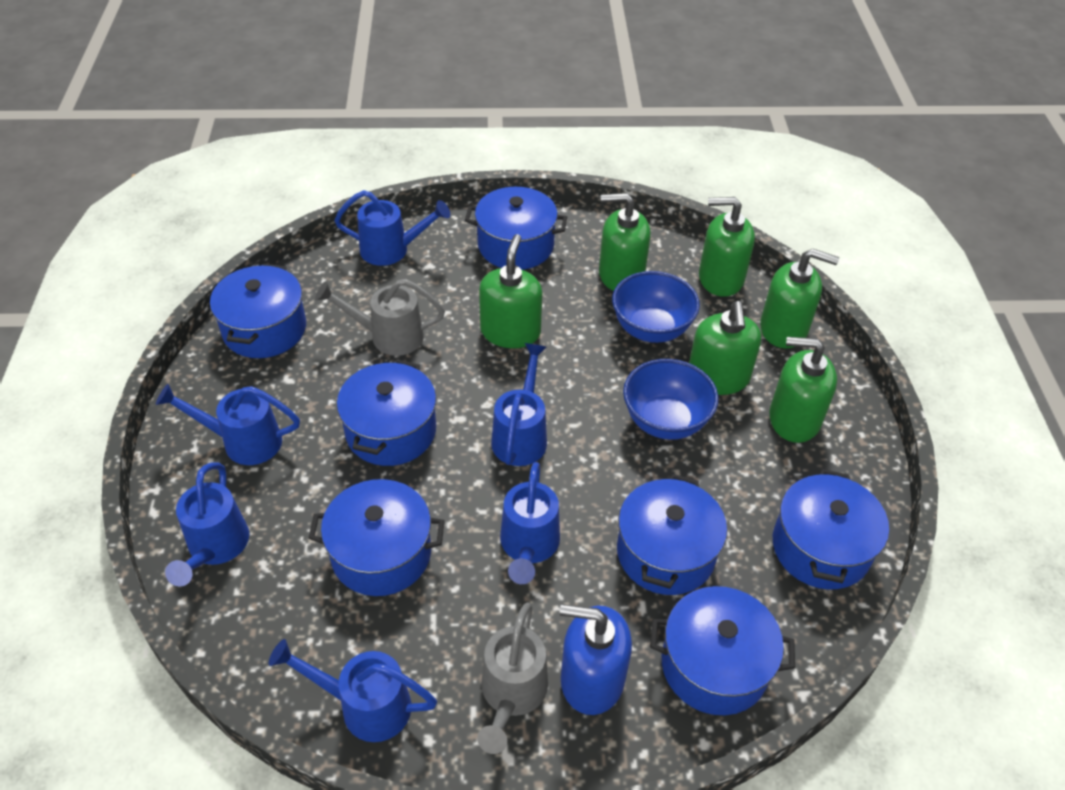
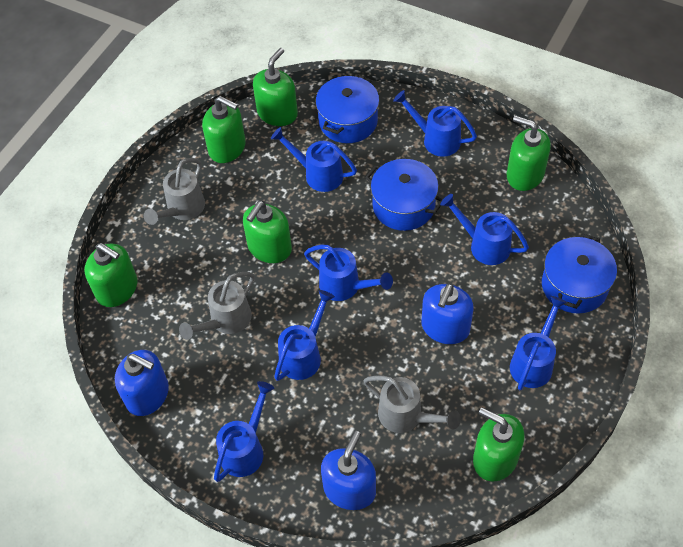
blue bowl: 2 -> 0
blue pot: 7 -> 3
blue soap dispenser: 1 -> 3
blue watering can: 6 -> 7
grey watering can: 2 -> 3

